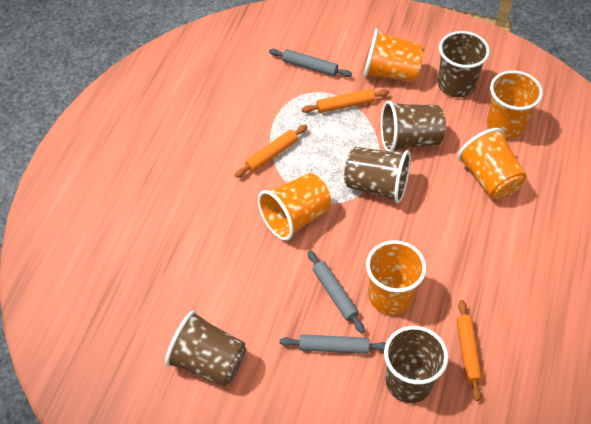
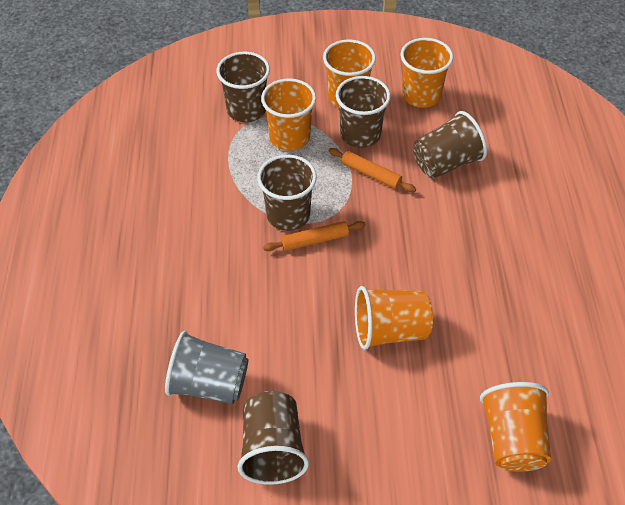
grey cup: 0 -> 1
grey rolling pin: 3 -> 0
orange rolling pin: 3 -> 2

